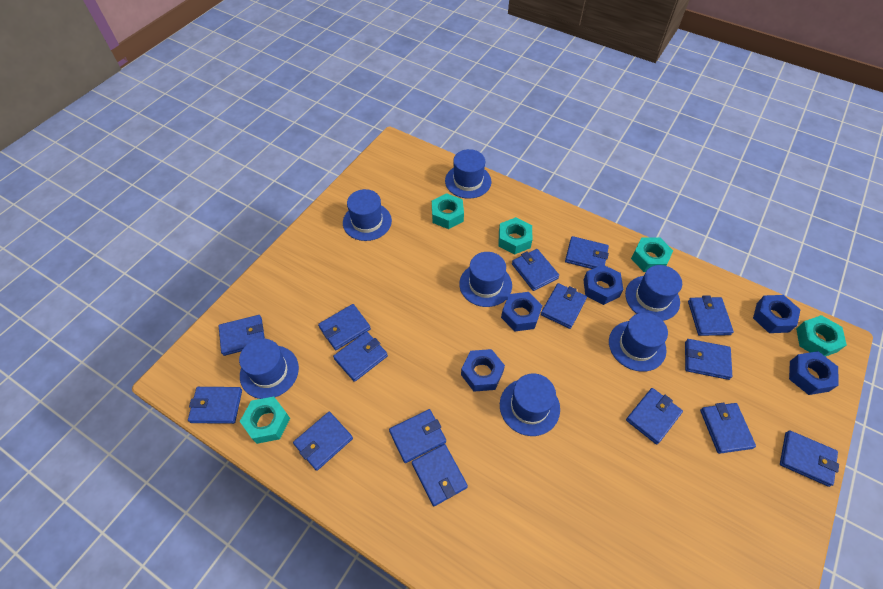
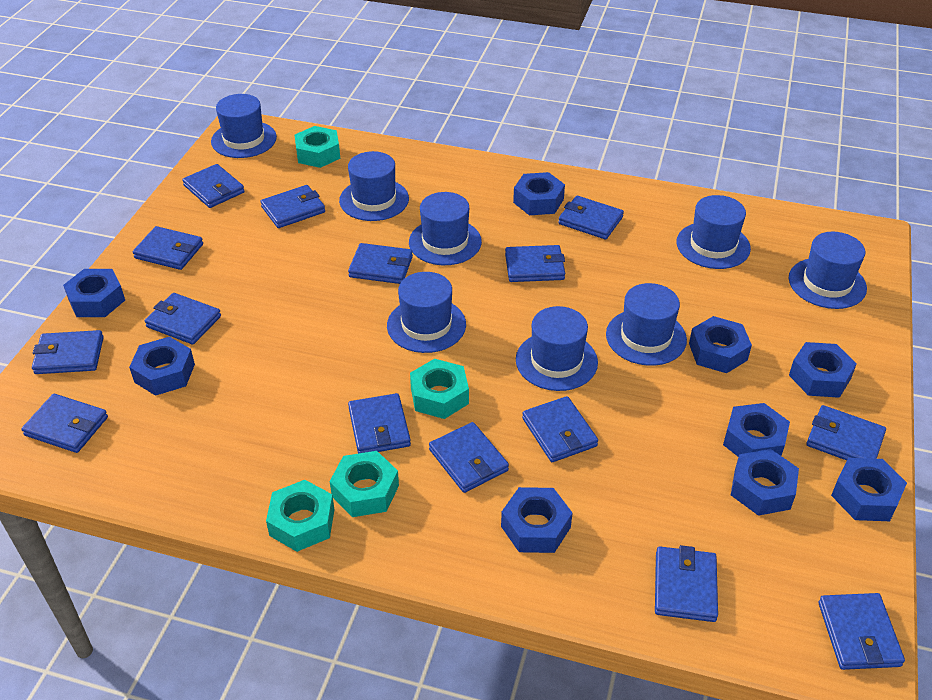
blue hat: 7 -> 8
blue nut: 5 -> 9
turquoise nut: 5 -> 4

